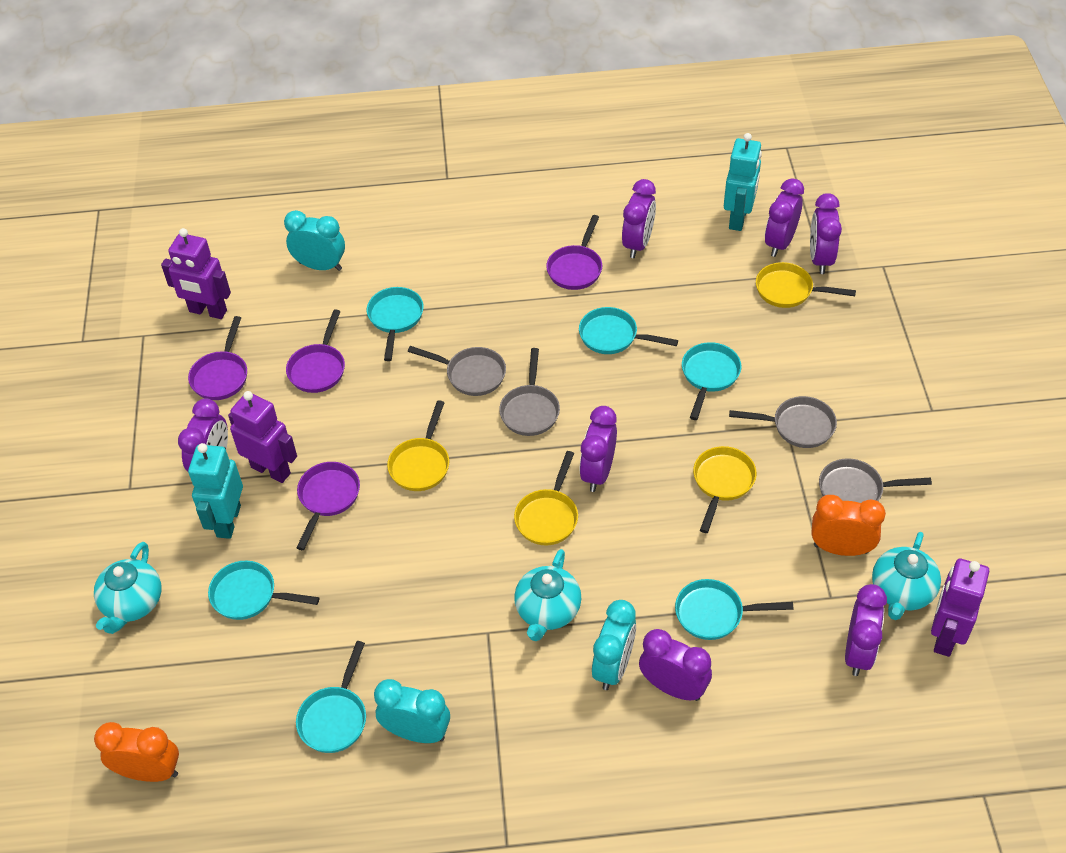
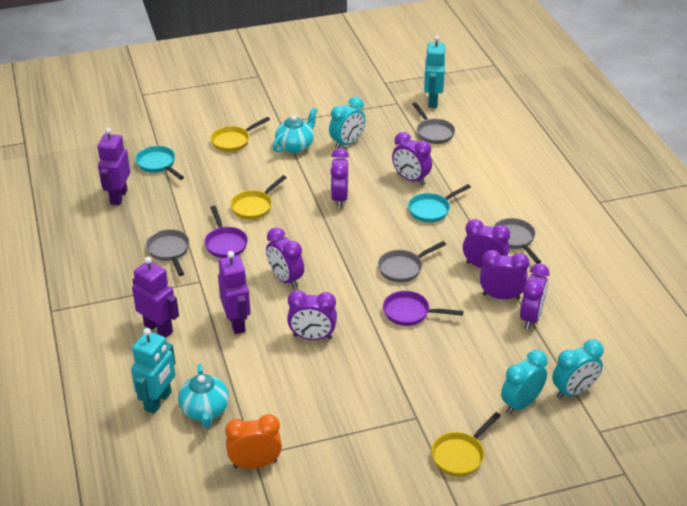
orange clock: 2 -> 1
purple pan: 4 -> 2
turquoise pan: 6 -> 2
turquoise teapot: 3 -> 2
yellow pan: 4 -> 3

